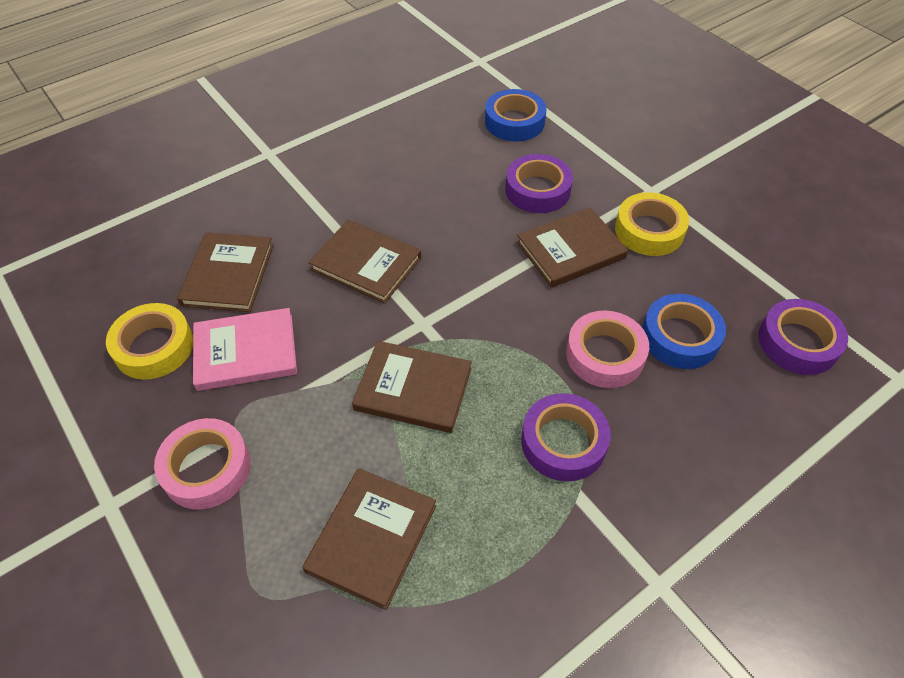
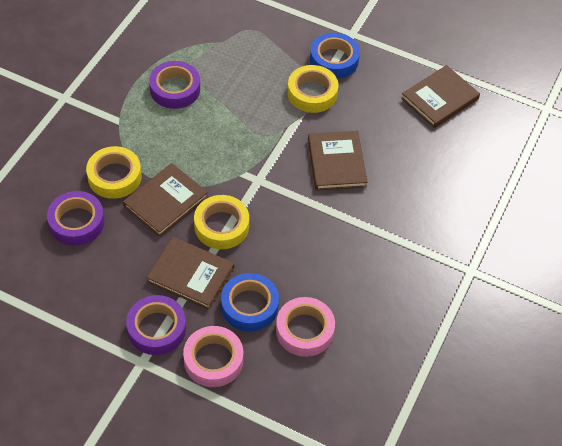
brown book: 5 -> 4
pink book: 1 -> 0
yellow tape: 2 -> 3

